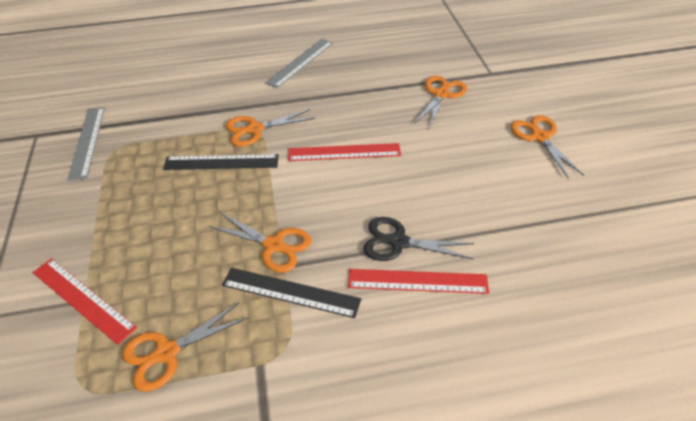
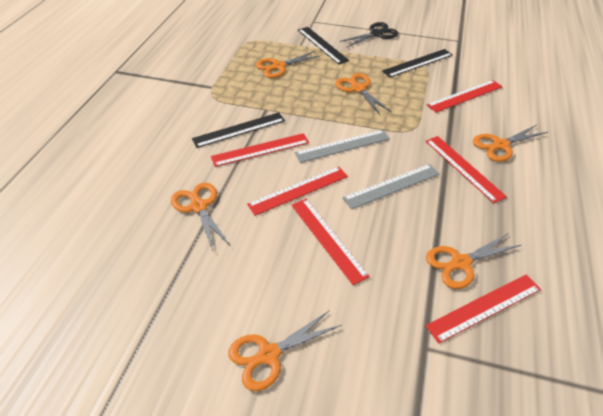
black ruler: 2 -> 3
orange scissors: 5 -> 6
red ruler: 3 -> 6

